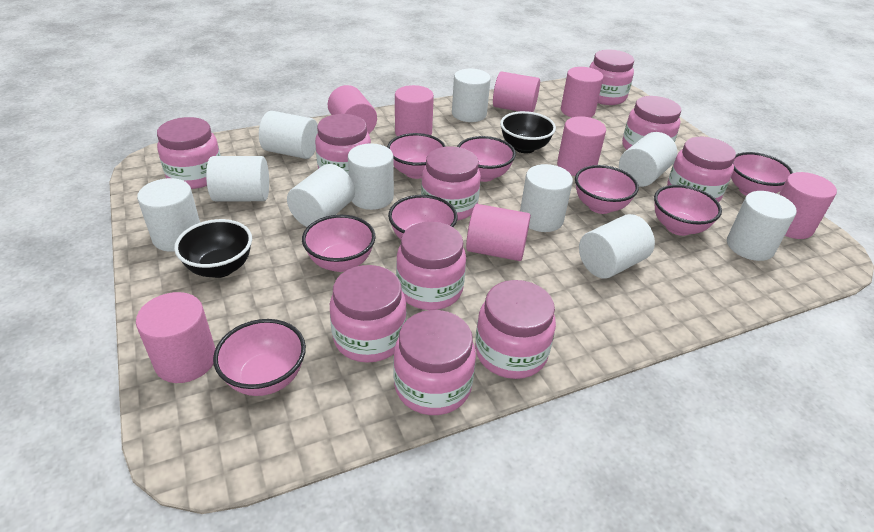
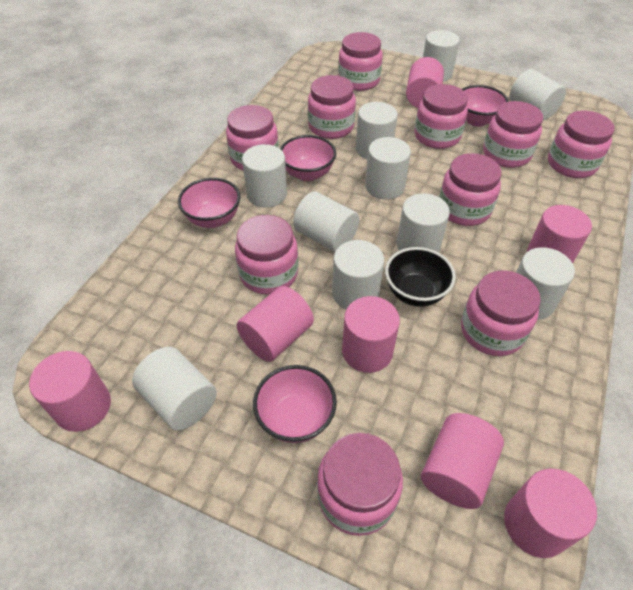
black bowl: 2 -> 1
pink bowl: 8 -> 4
pink cylinder: 8 -> 7

